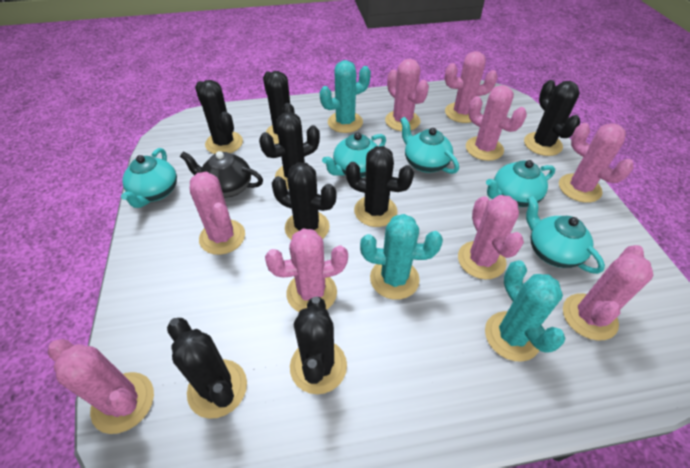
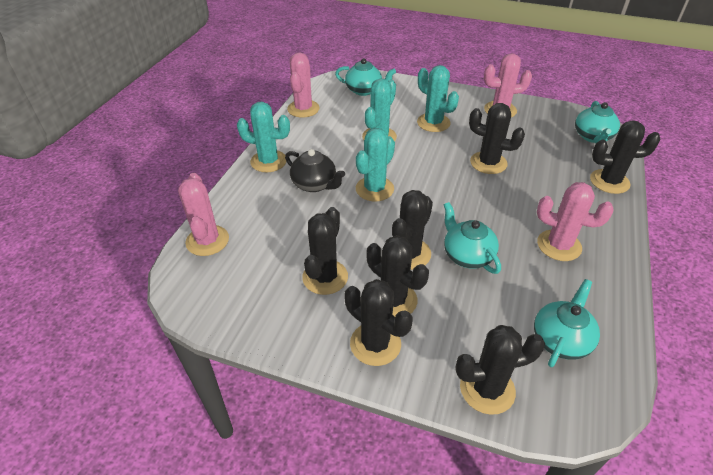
black cactus: 8 -> 7
pink cactus: 9 -> 4
turquoise cactus: 3 -> 4
turquoise teapot: 5 -> 4

